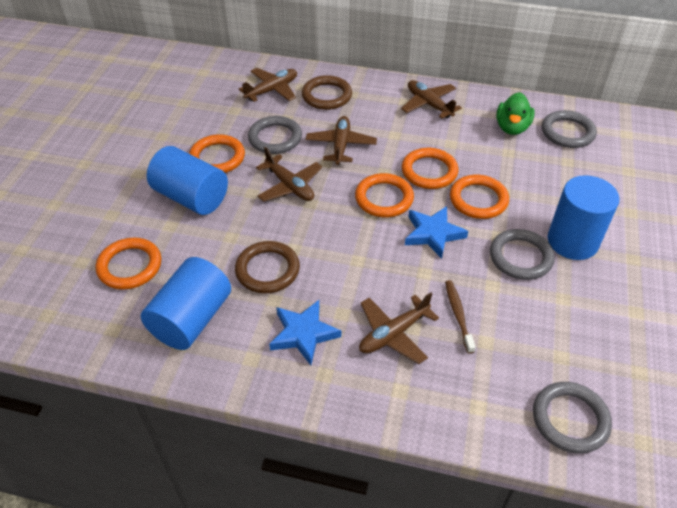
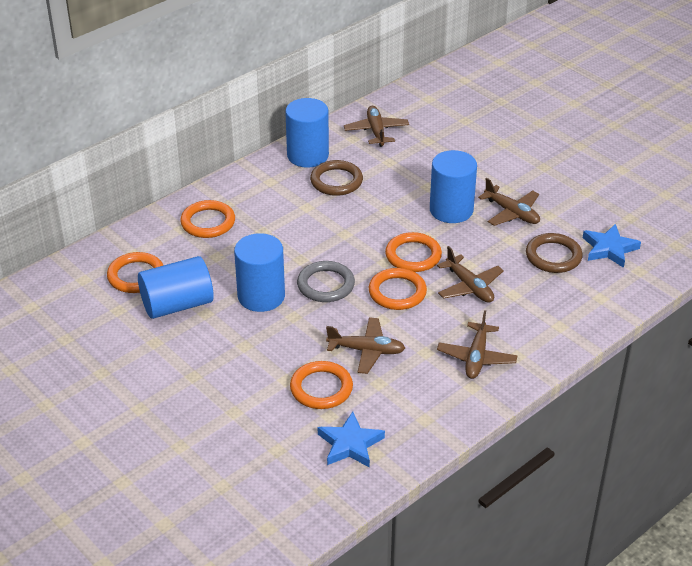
blue cylinder: 3 -> 4
brown toothbrush: 1 -> 0
green duck: 1 -> 0
grey ring: 4 -> 1

